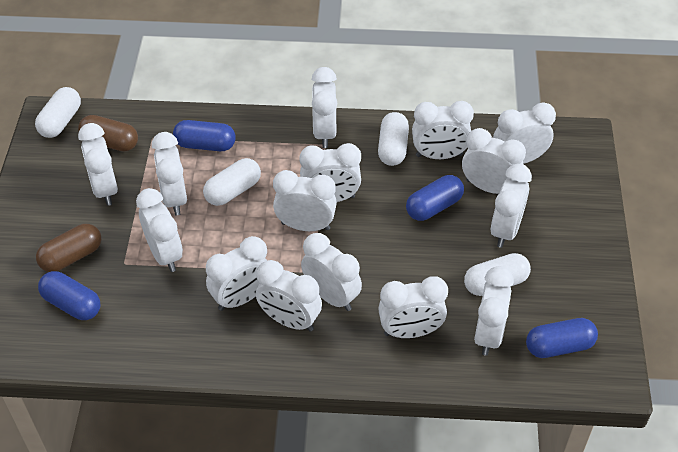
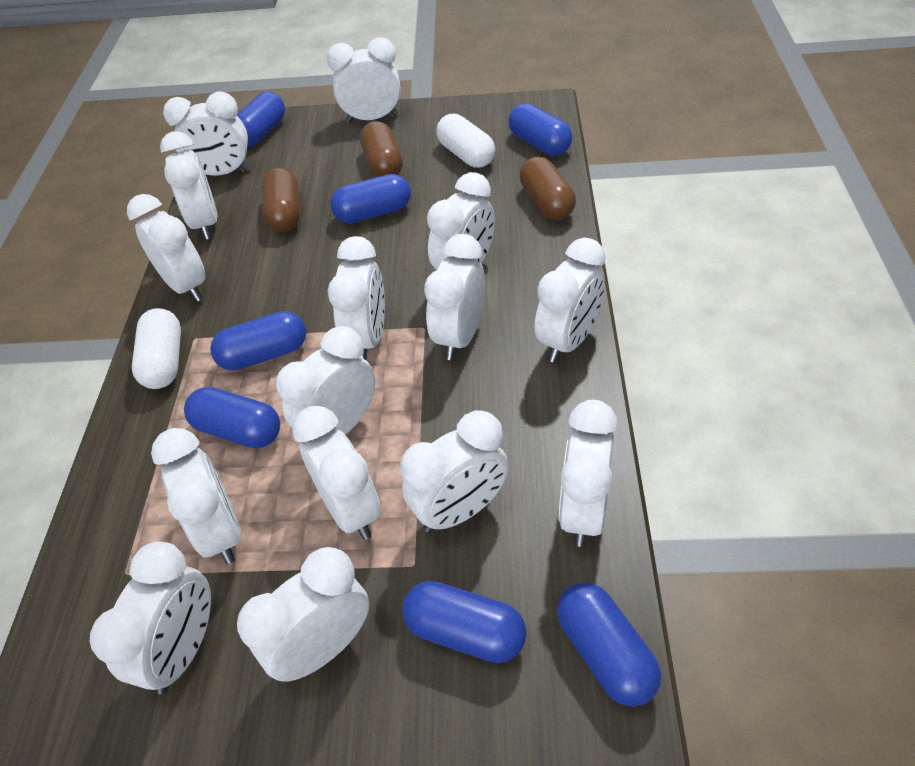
blue capsule: 4 -> 7
brown capsule: 2 -> 3
white capsule: 4 -> 2

